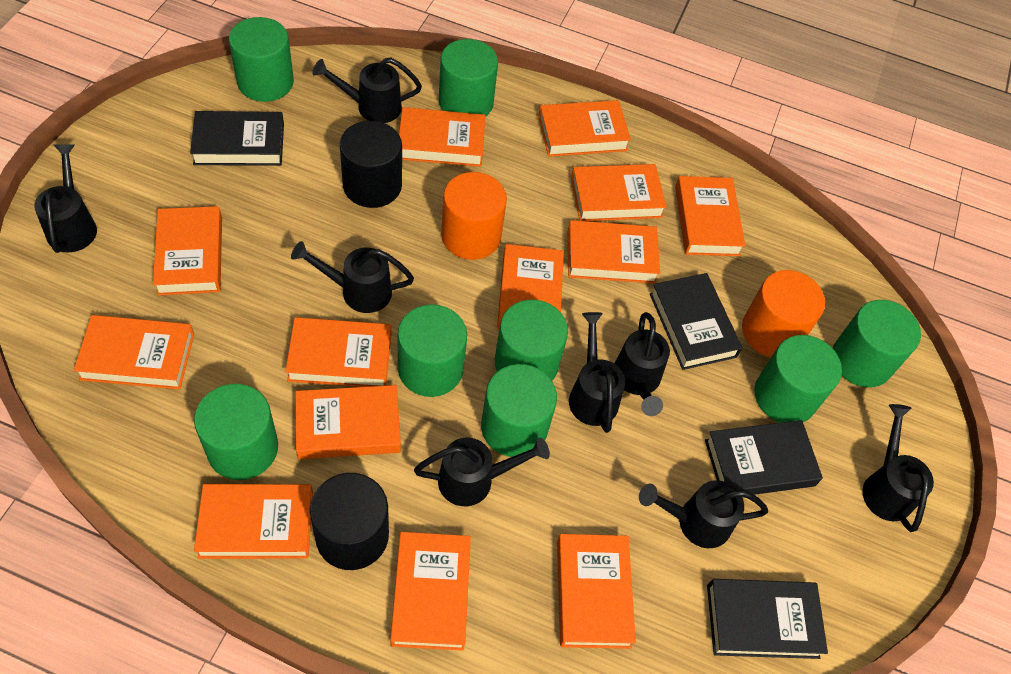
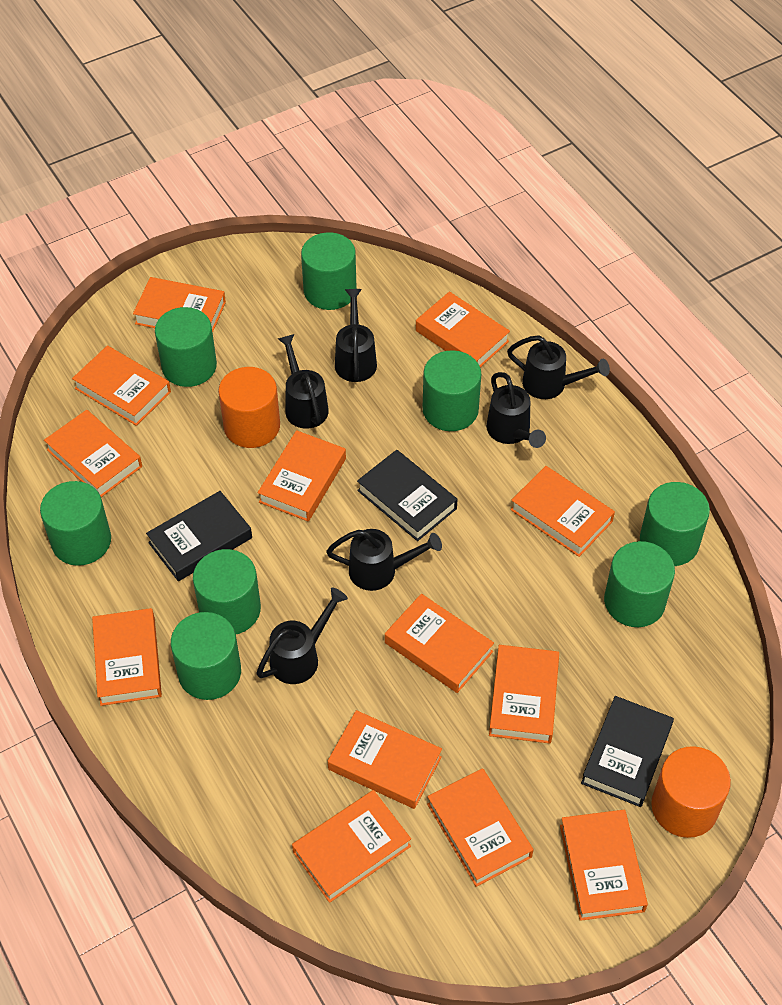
black book: 4 -> 3
black cylinder: 2 -> 0
black watering can: 8 -> 6

